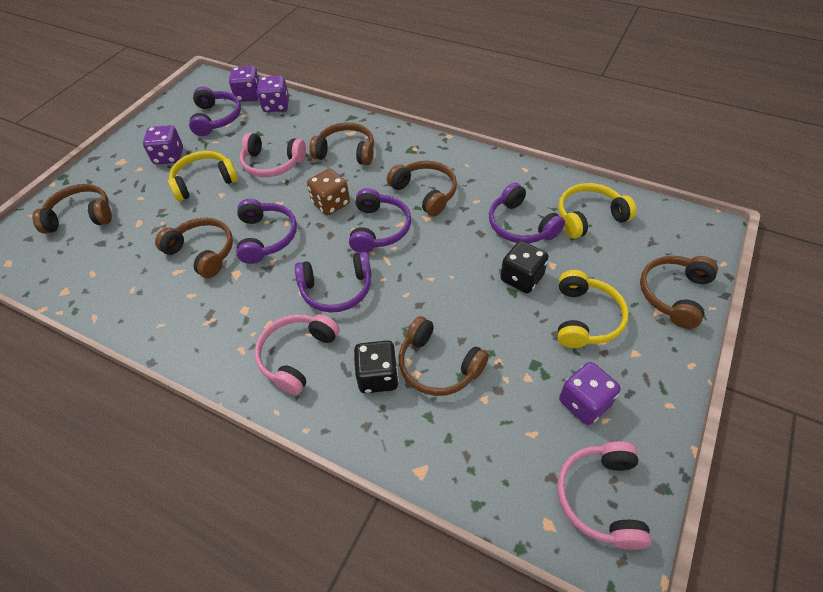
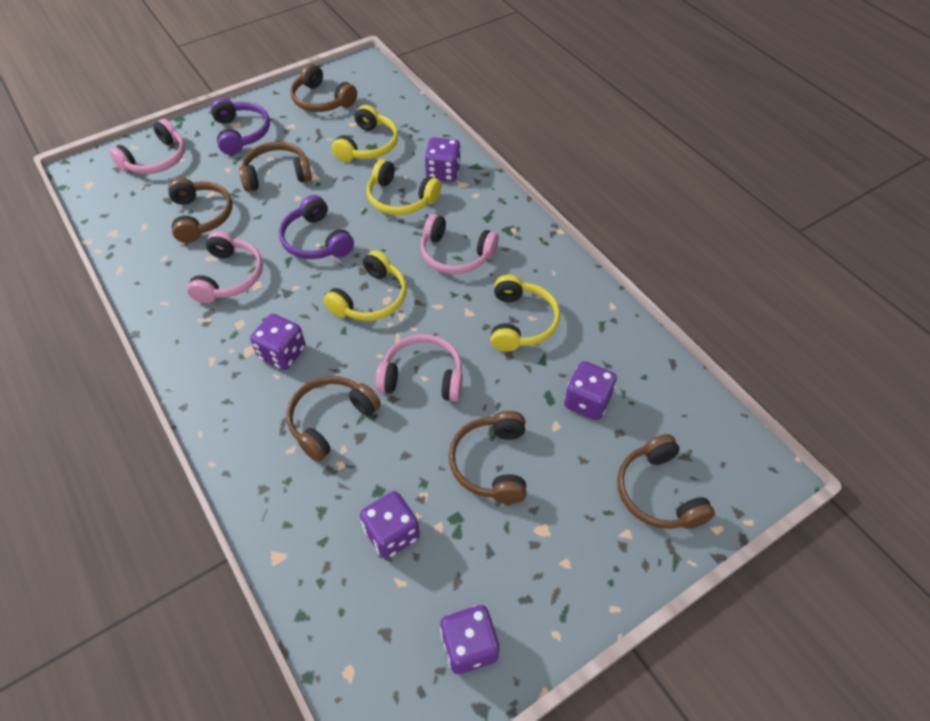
black dice: 2 -> 0
brown dice: 1 -> 0
pink headphones: 3 -> 4
purple dice: 4 -> 5
purple headphones: 5 -> 2
yellow headphones: 3 -> 4

